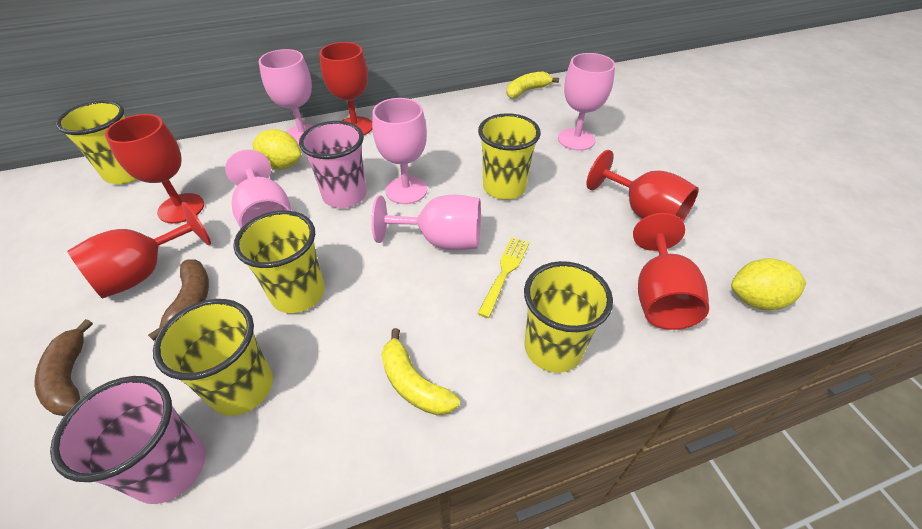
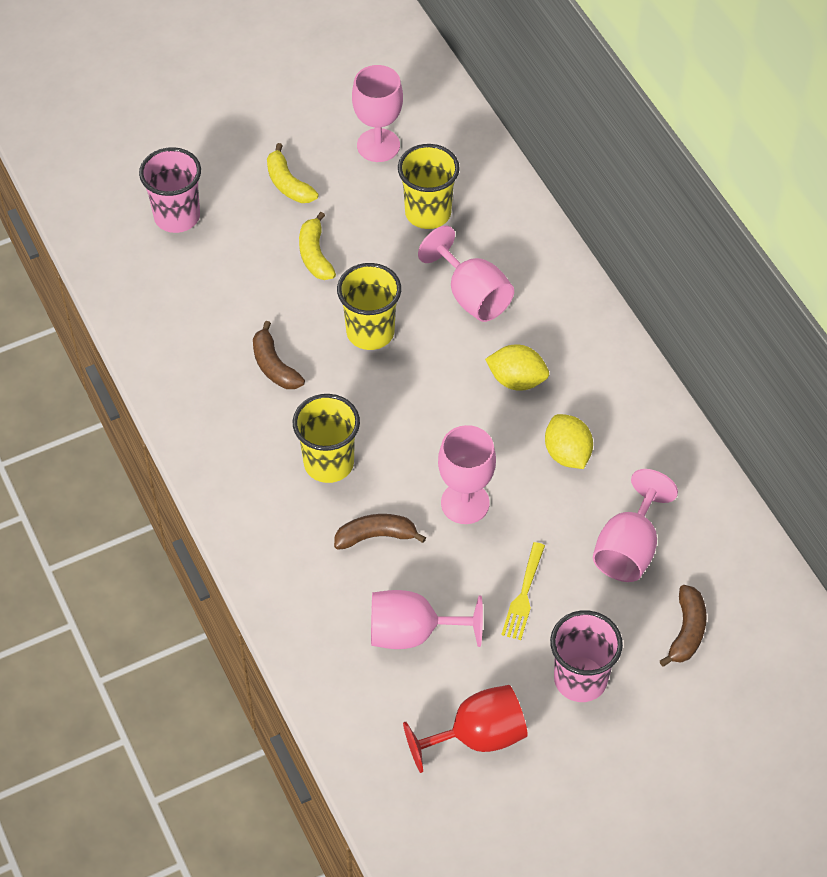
brown banana: 2 -> 3
red goblet: 5 -> 1
yellow cup: 5 -> 3

